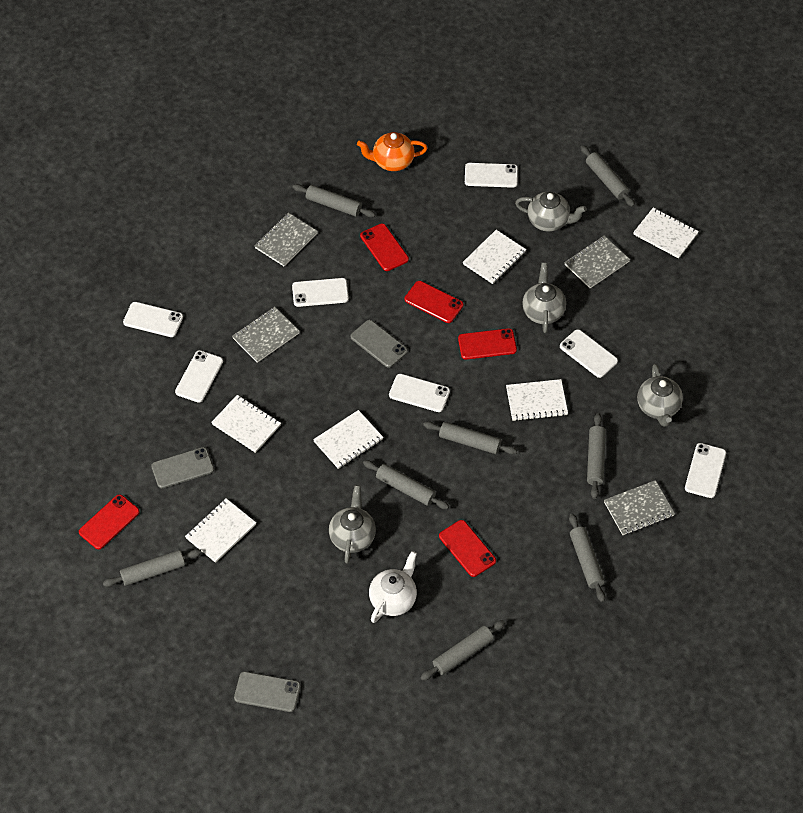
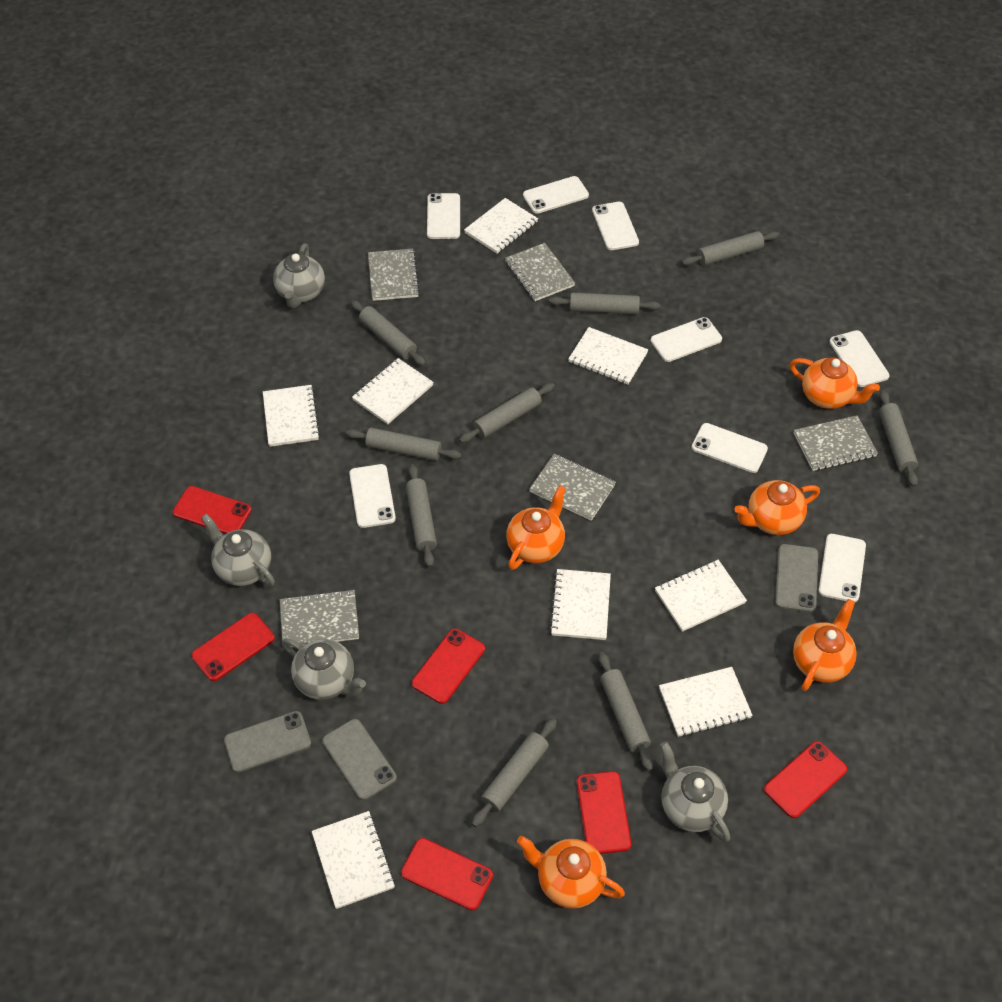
grey notebook: 4 -> 5
grey rolling pin: 8 -> 9
orange teapot: 1 -> 5
red phone: 5 -> 6
white notebook: 6 -> 8
white phone: 7 -> 8
white teapot: 1 -> 0

